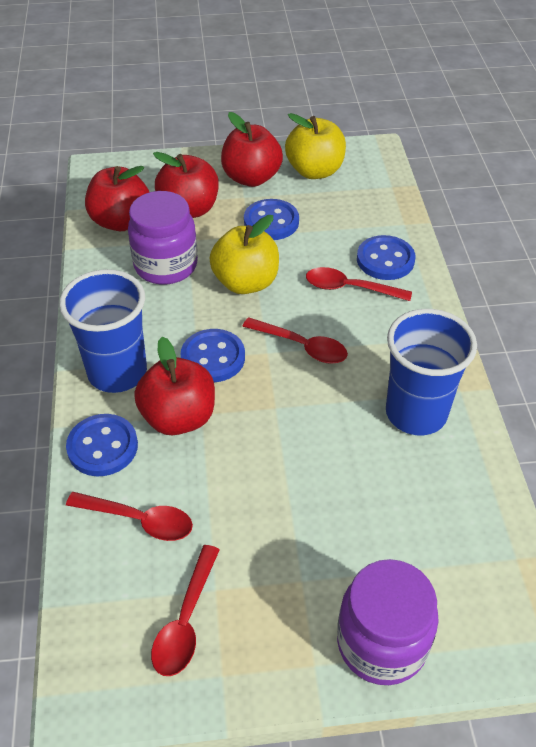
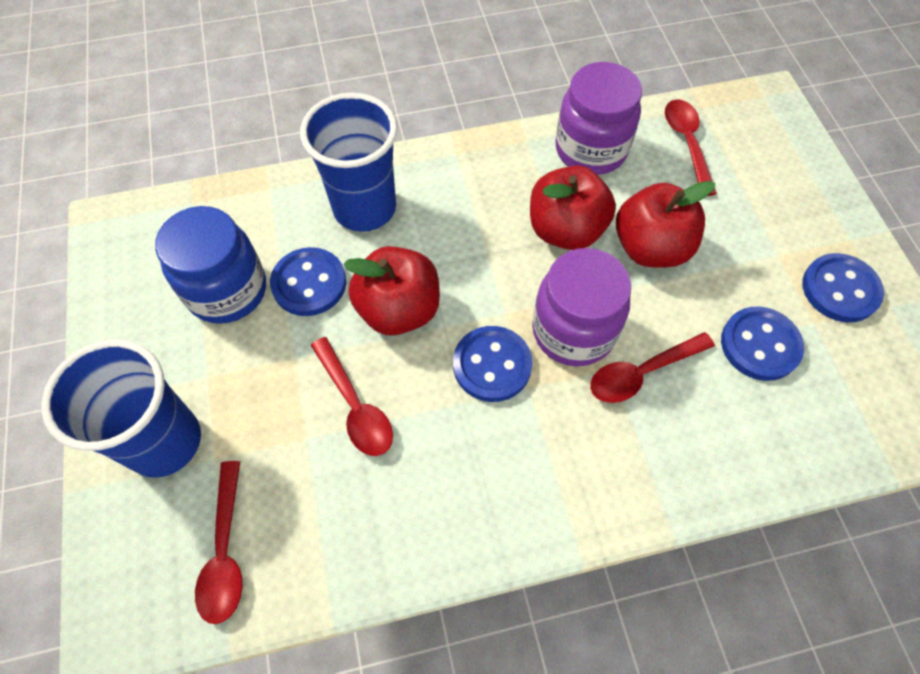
blue jar: 0 -> 1
red apple: 4 -> 3
yellow apple: 2 -> 0

